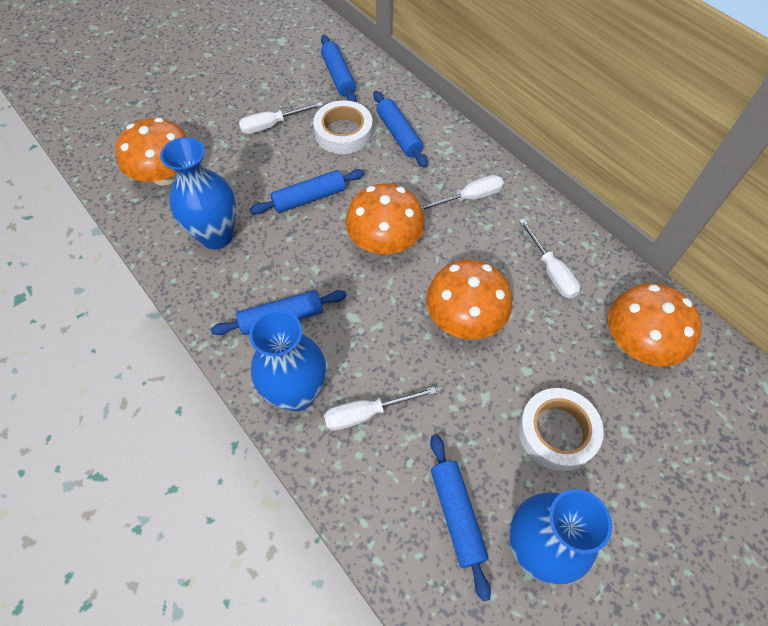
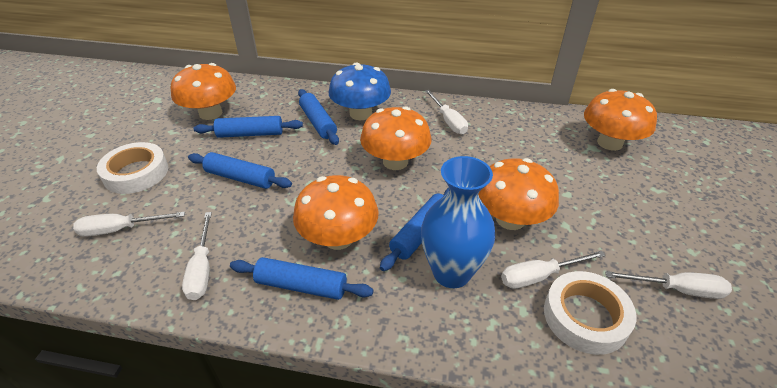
blue mushroom: 0 -> 1
blue vase: 3 -> 1
orange mushroom: 4 -> 5
white screwdriver: 4 -> 5

